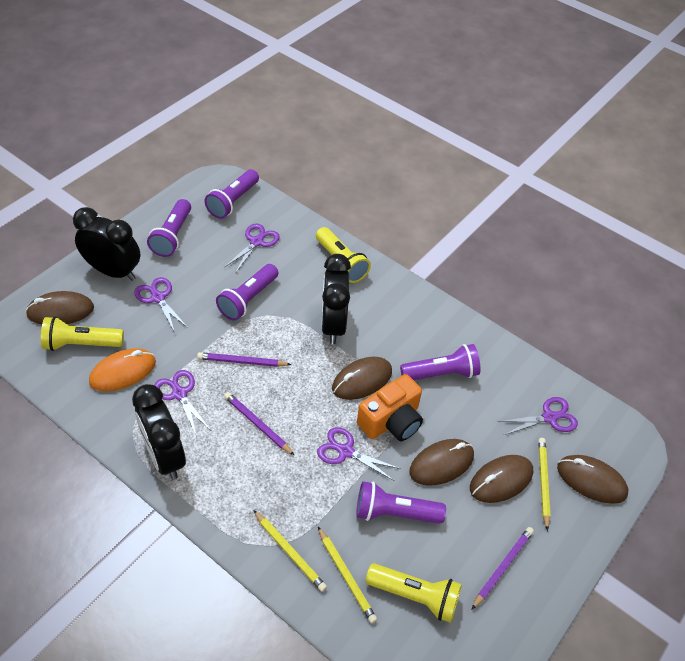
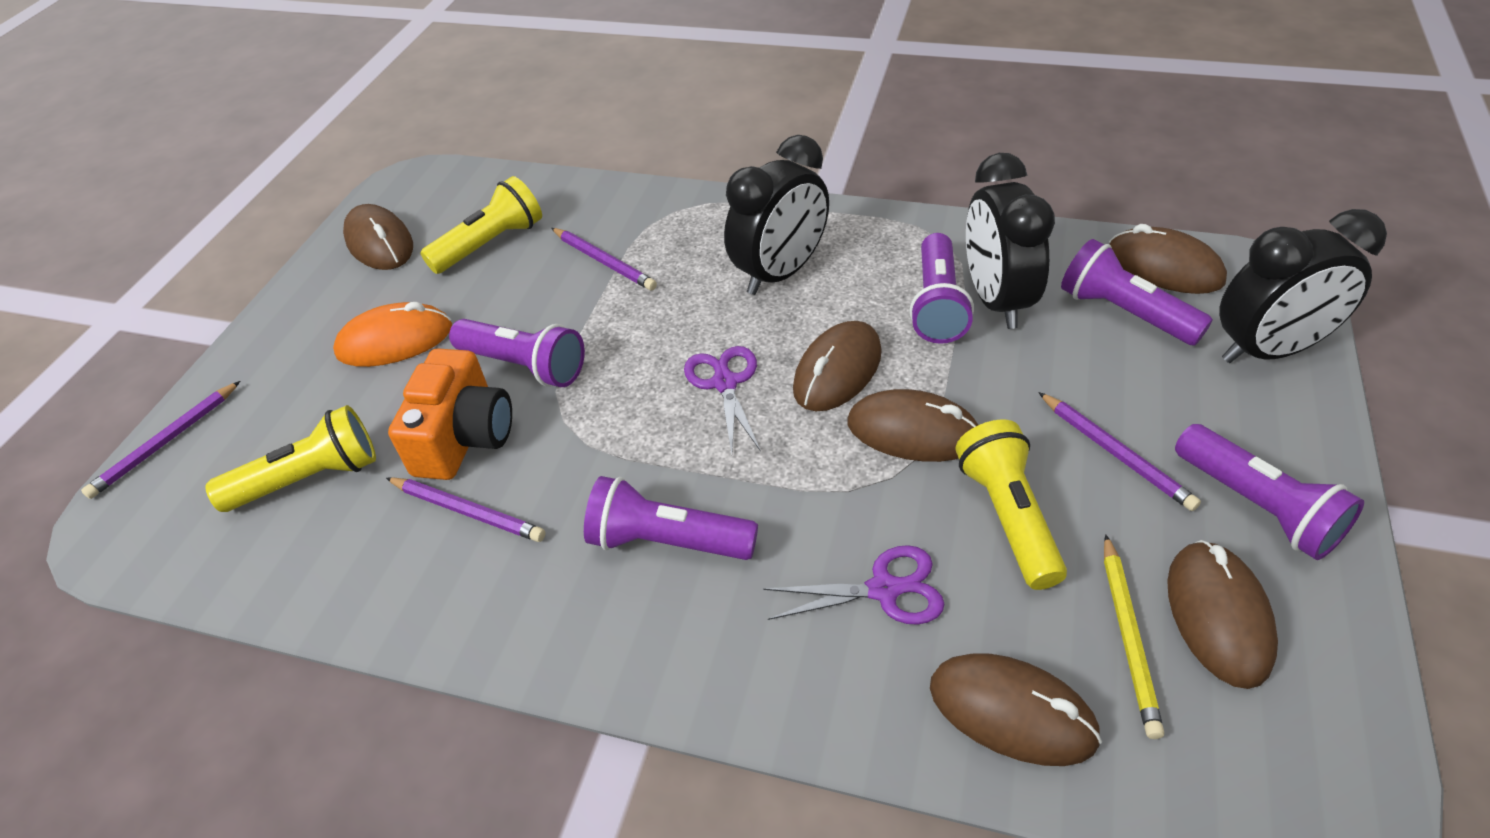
brown mouse: 5 -> 6
purple pencil: 3 -> 4
purple scissors: 5 -> 2
yellow pencil: 3 -> 1

